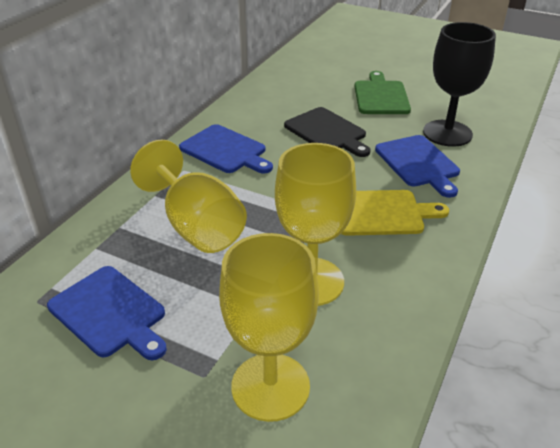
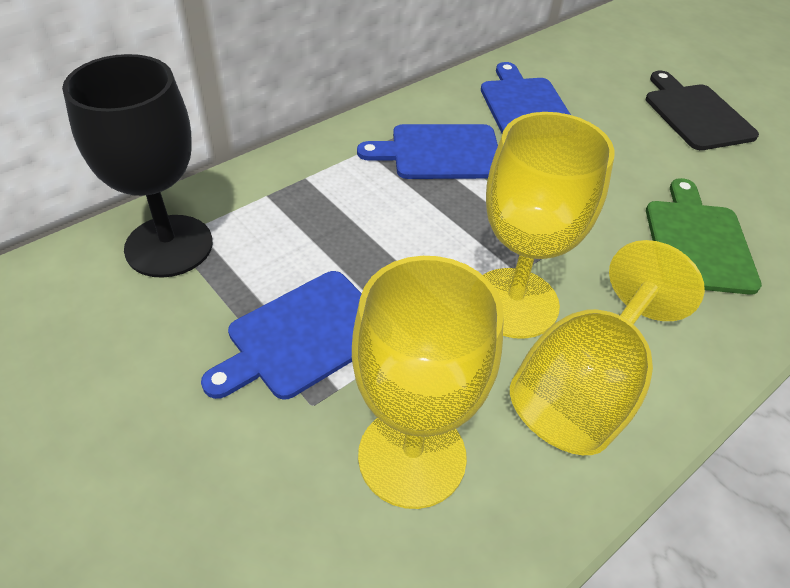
yellow cutting board: 1 -> 0

